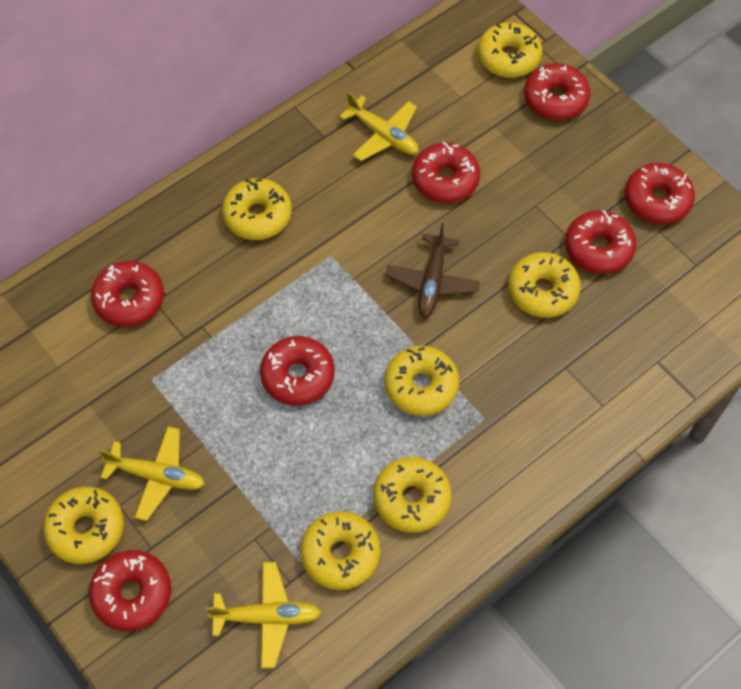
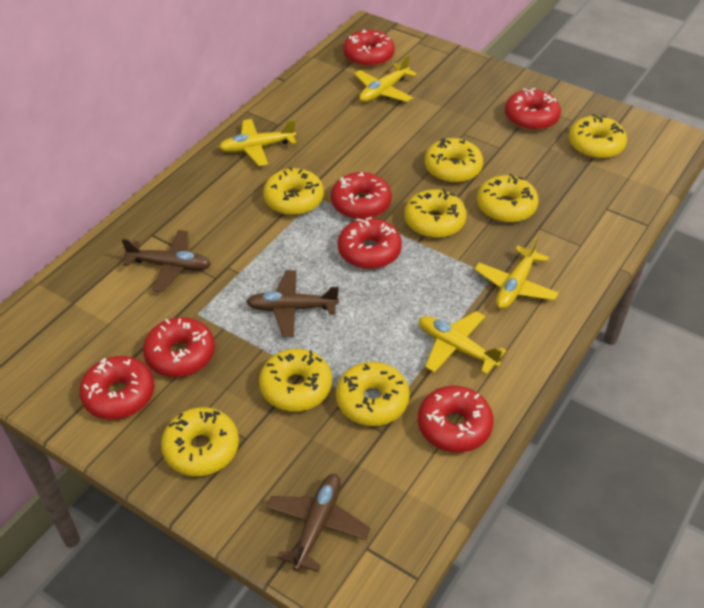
brown plane: 1 -> 3
yellow donut: 7 -> 8
yellow plane: 3 -> 4

